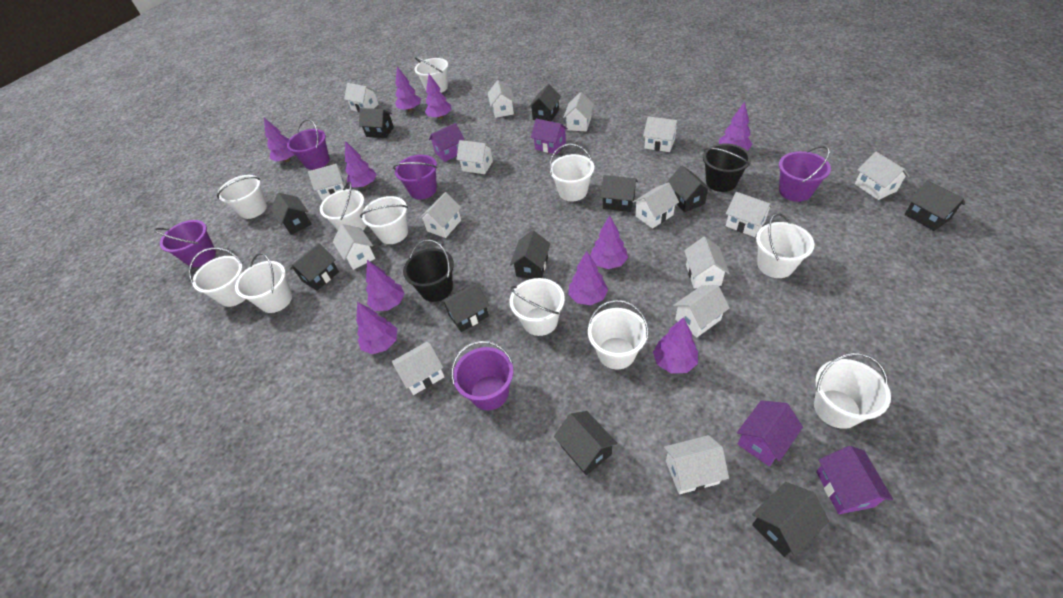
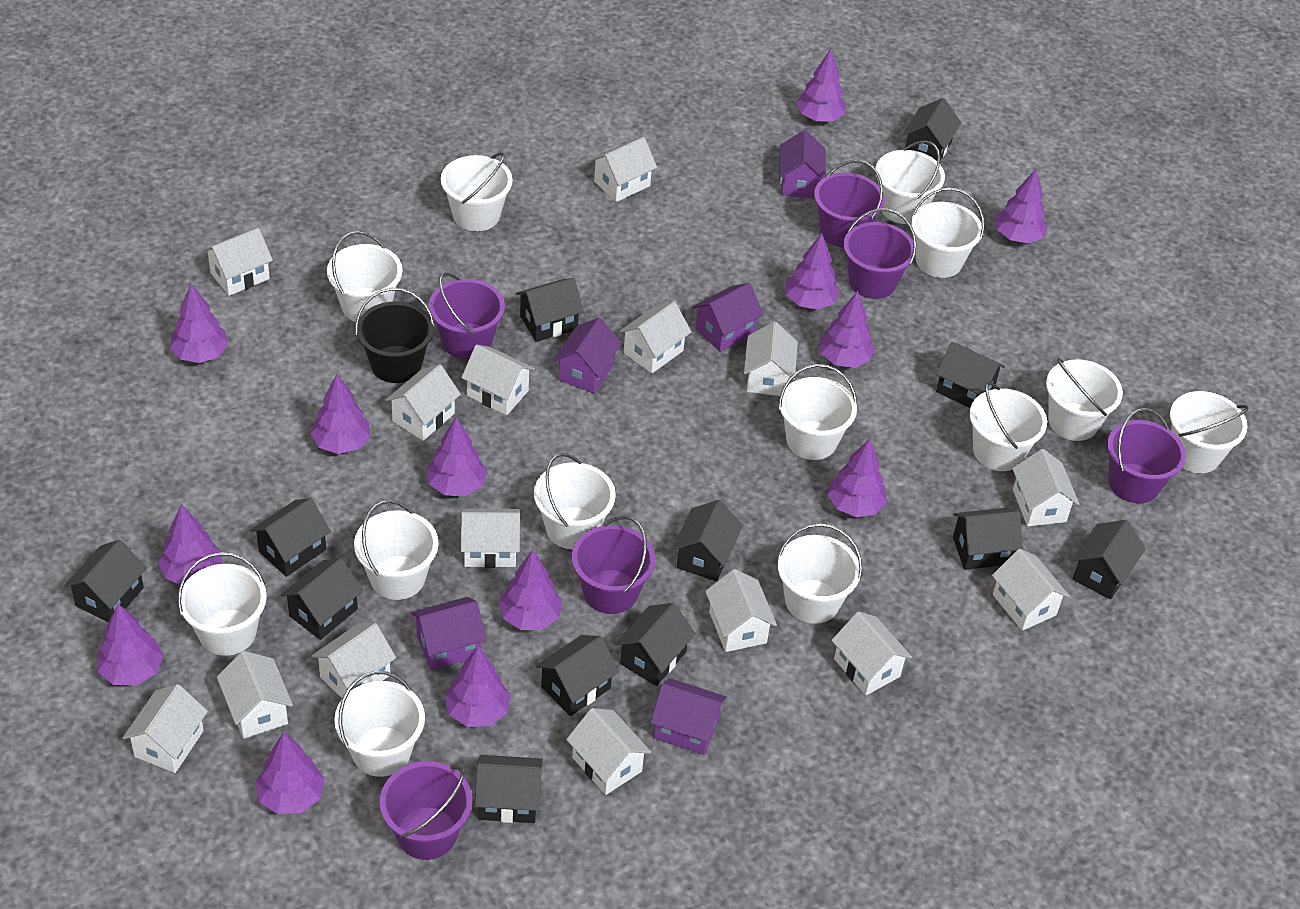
black bucket: 2 -> 1
black house: 11 -> 12
purple bucket: 5 -> 6
purple house: 4 -> 5
purple tree: 10 -> 13
white bucket: 11 -> 13

